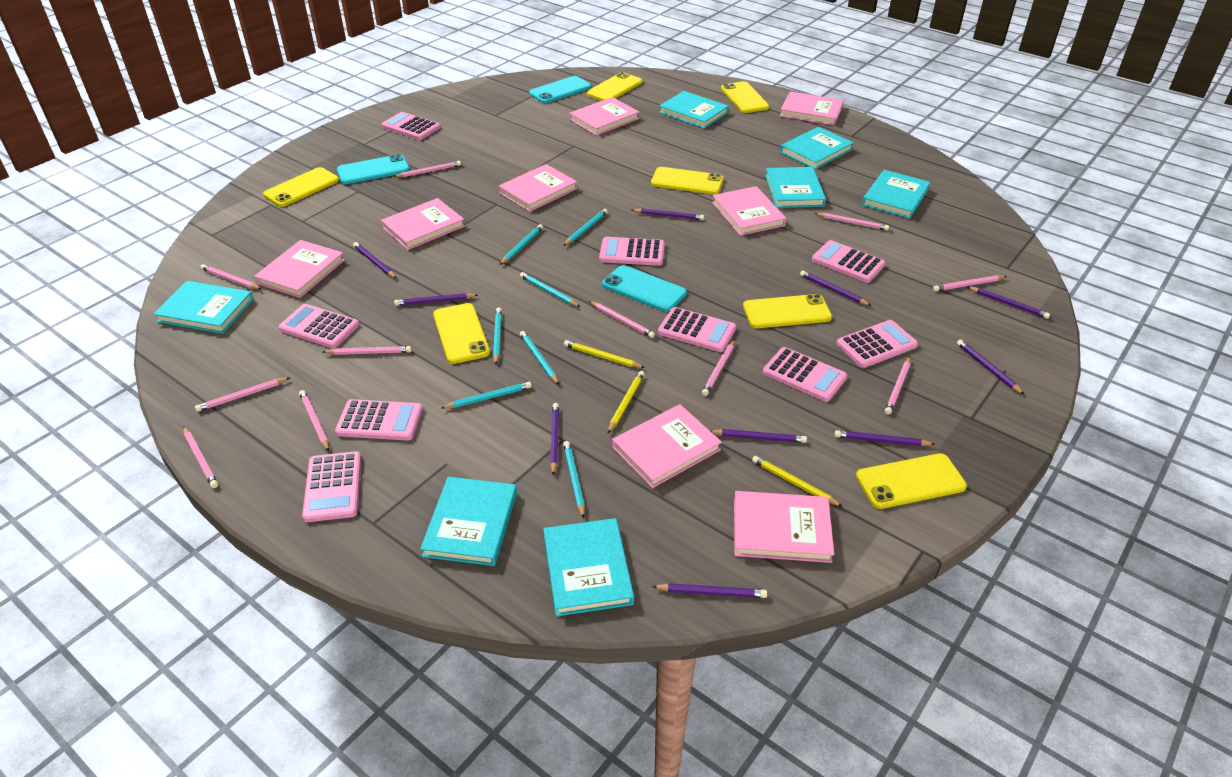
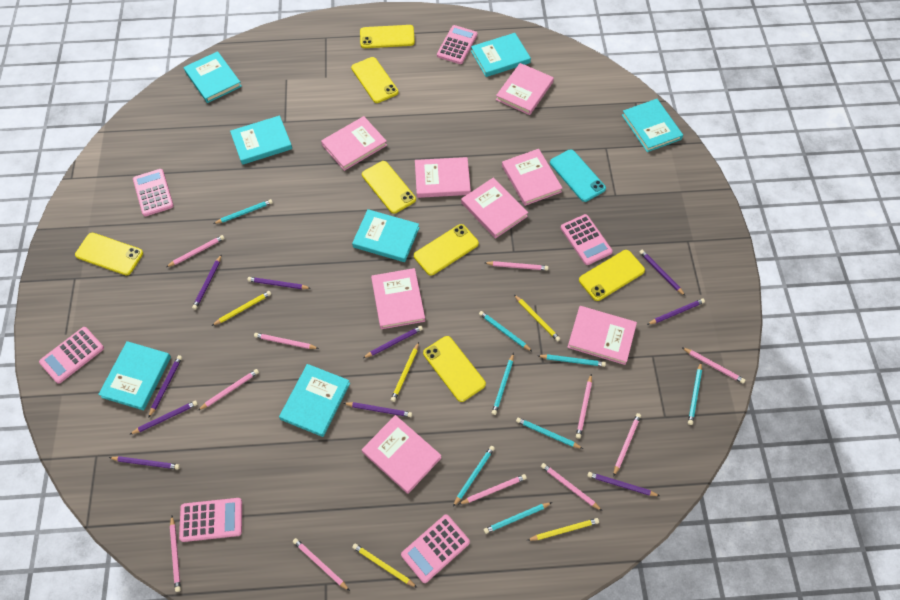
pink calculator: 9 -> 6
turquoise pencil: 7 -> 8
turquoise phone: 3 -> 1
yellow pencil: 3 -> 5

